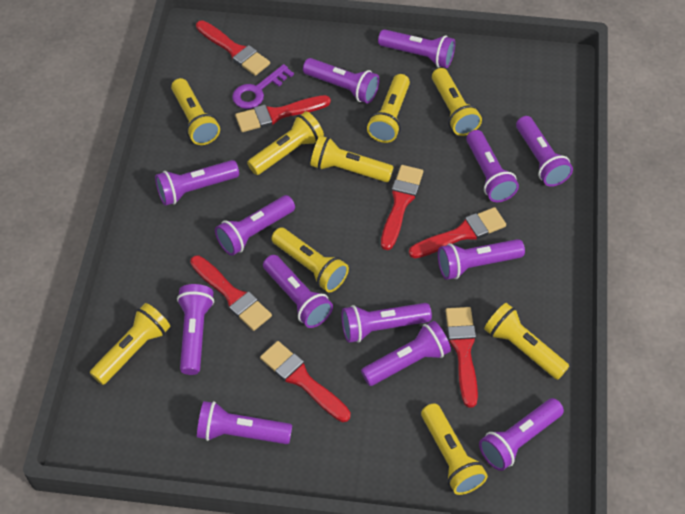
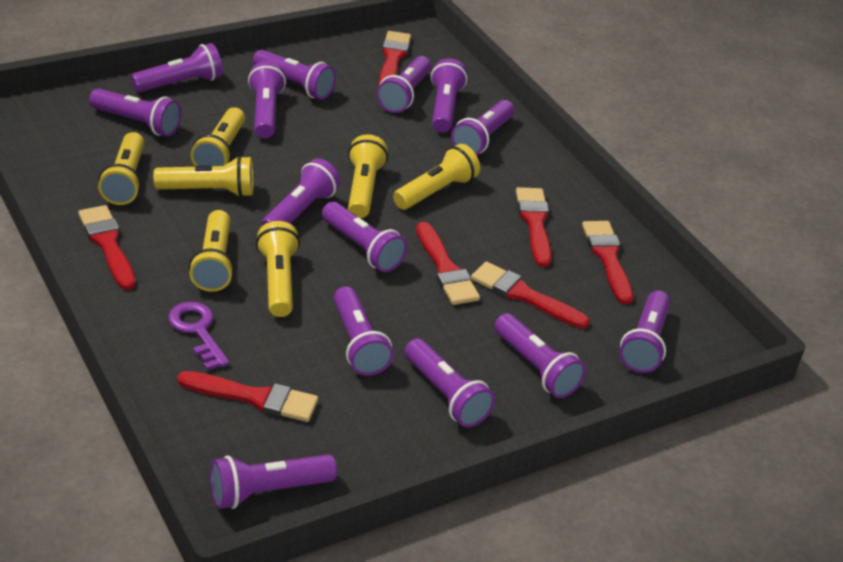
purple flashlight: 13 -> 14
yellow flashlight: 9 -> 7

